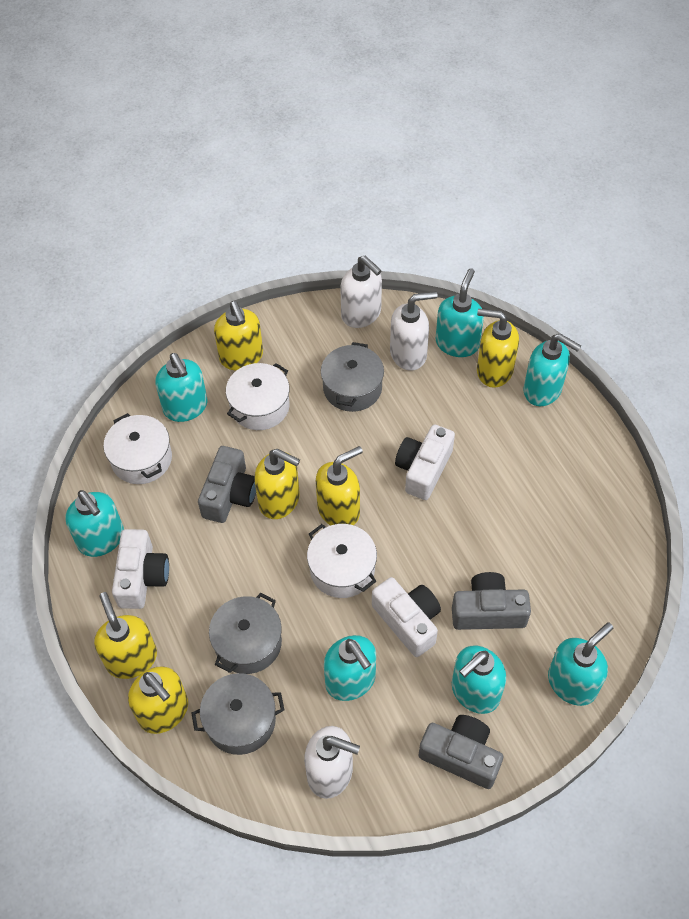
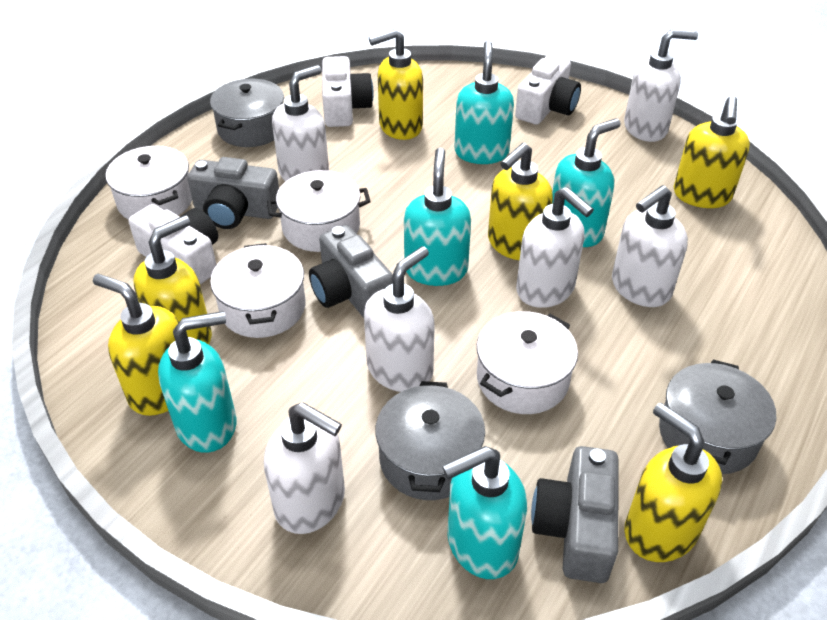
turquoise soap dispenser: 7 -> 5
white pot: 3 -> 4
white soap dispenser: 3 -> 6

